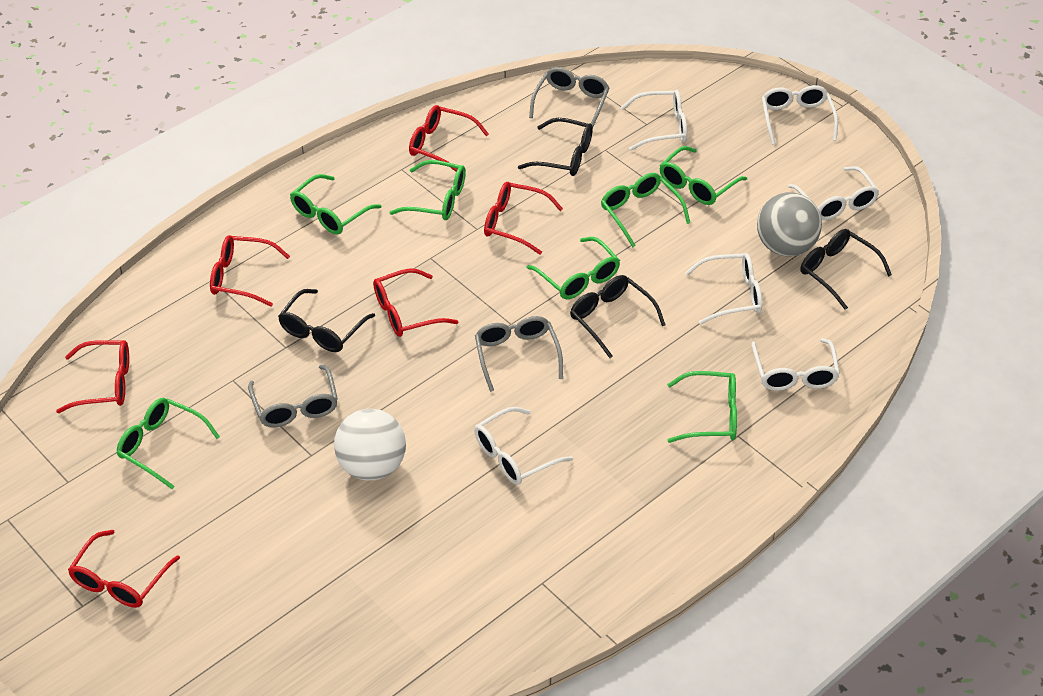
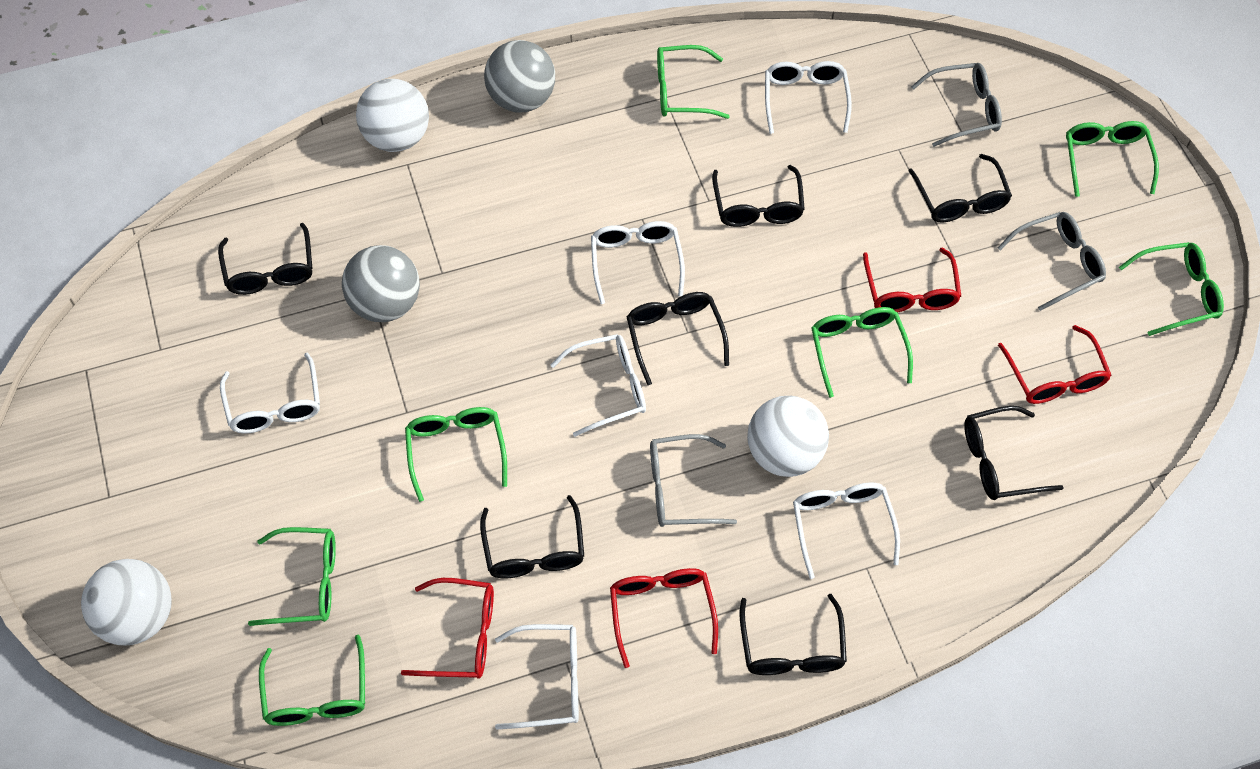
black glasses: 4 -> 7
grey ball: 1 -> 2
red glasses: 6 -> 4
white ball: 1 -> 3

